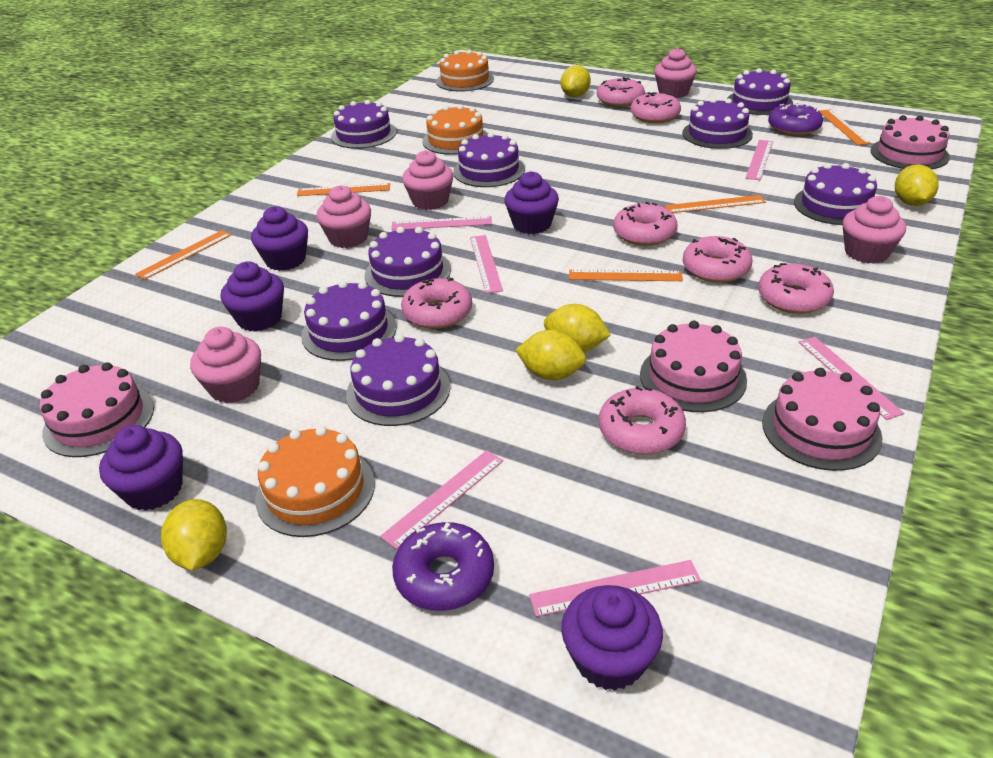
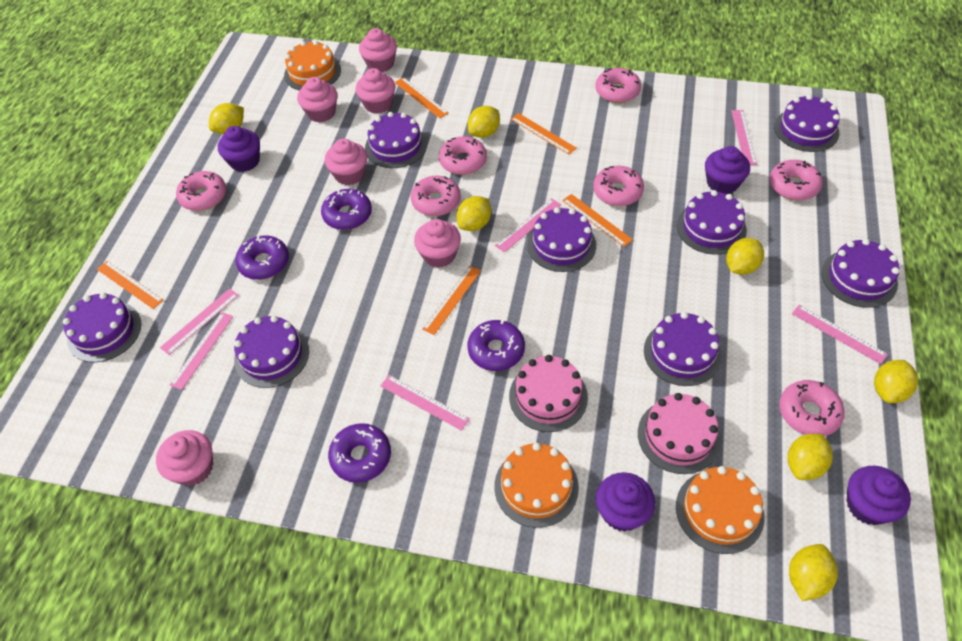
pink cake: 4 -> 2
pink cupcake: 5 -> 6
purple cupcake: 5 -> 4
purple donut: 2 -> 4
yellow lemon: 5 -> 7

